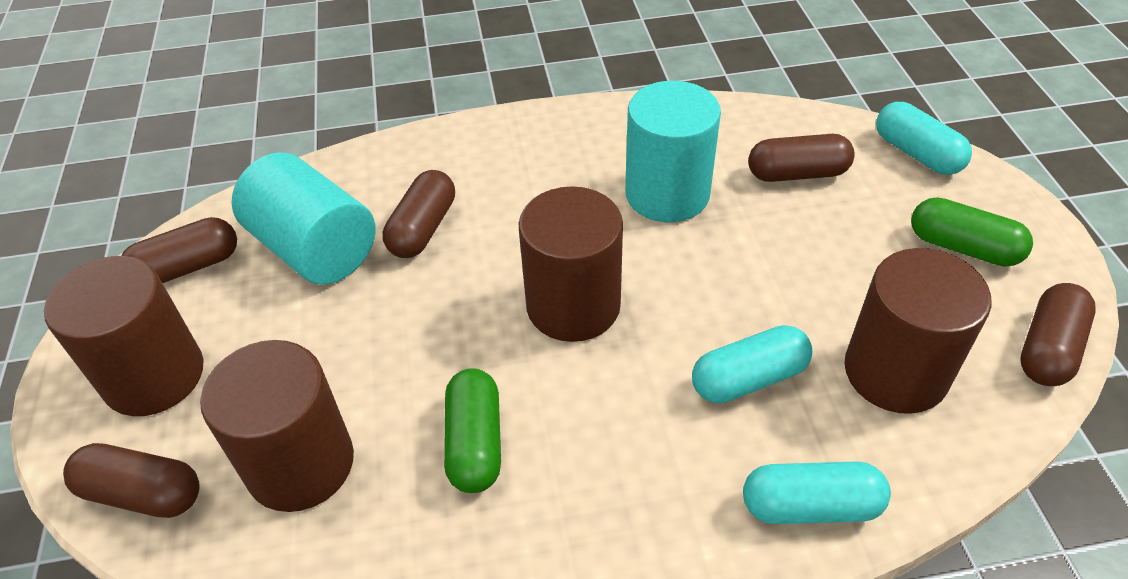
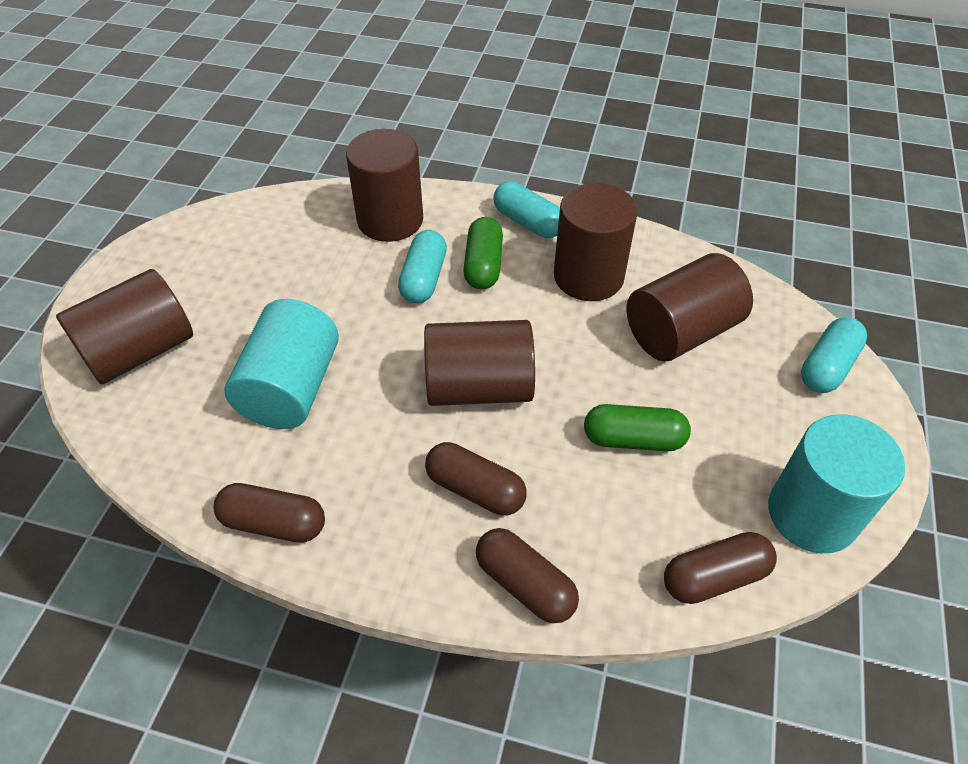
brown capsule: 5 -> 4
brown cylinder: 4 -> 5

